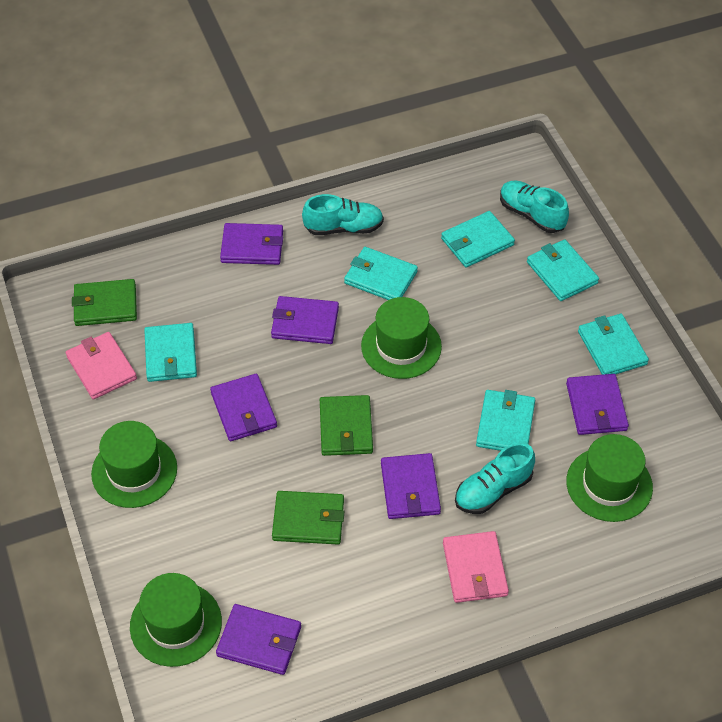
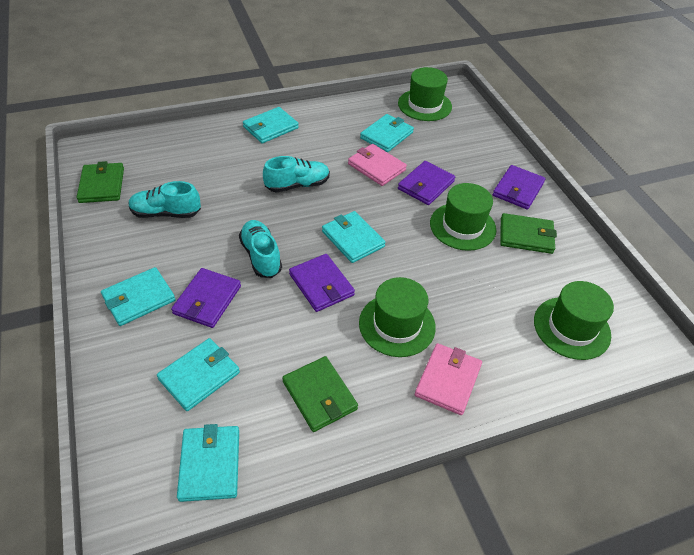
purple wallet: 6 -> 4

